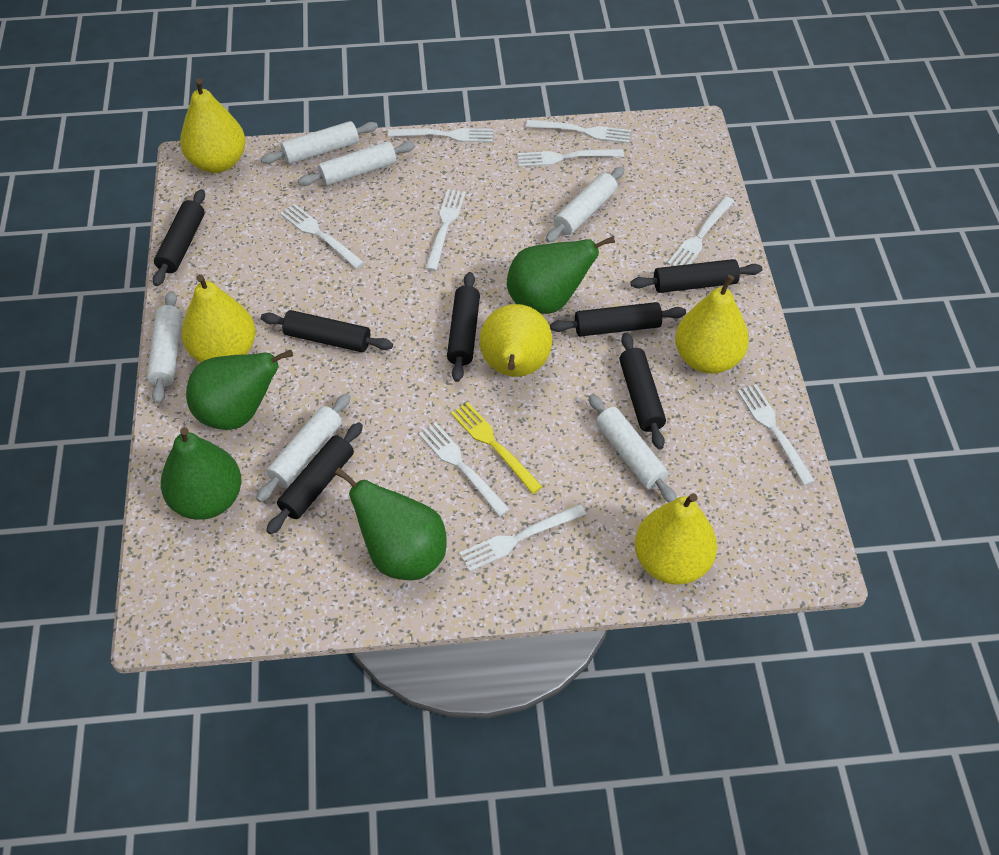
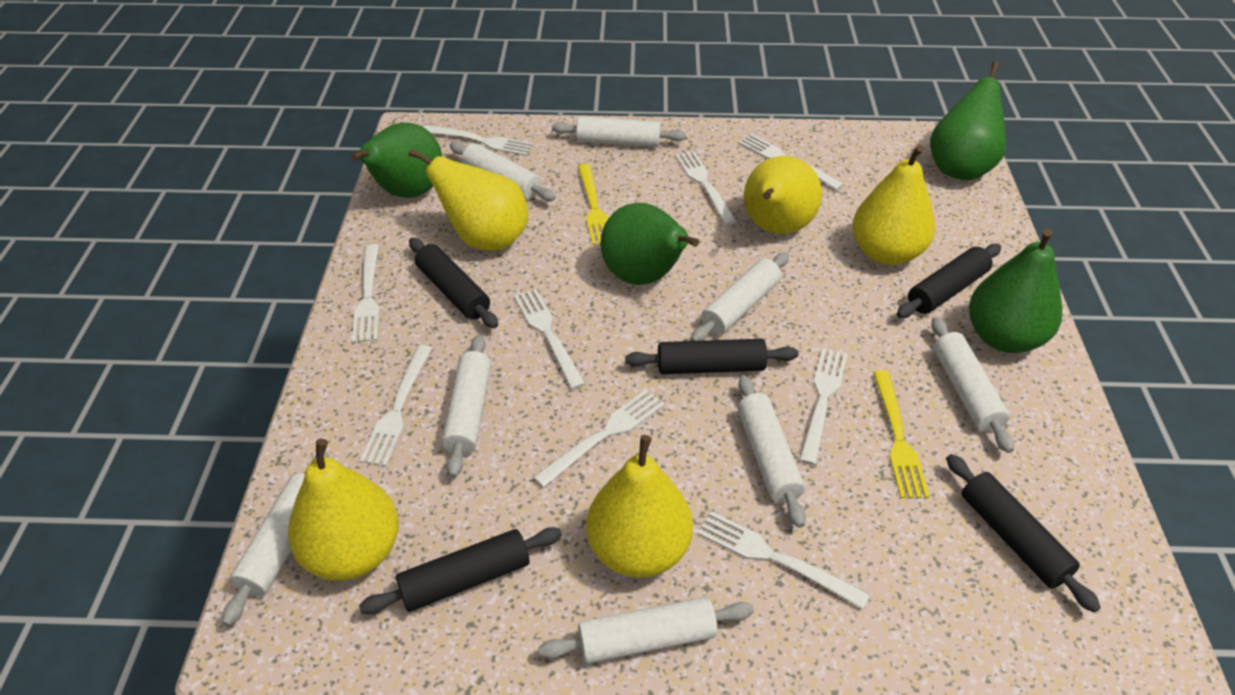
black rolling pin: 7 -> 5
white rolling pin: 6 -> 8
yellow fork: 1 -> 2

